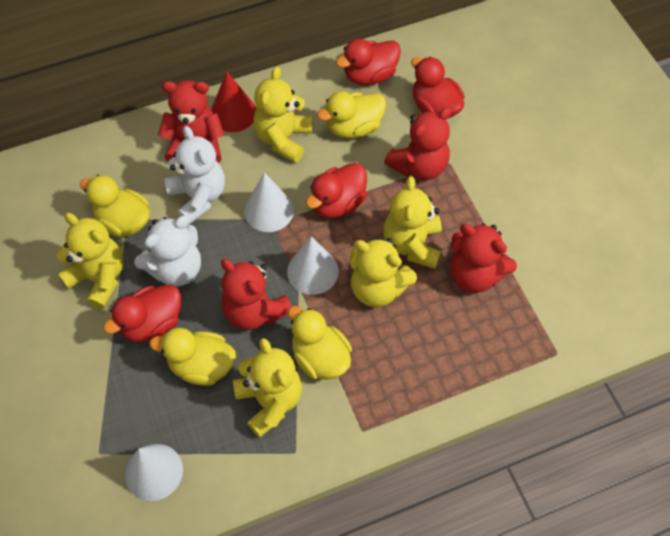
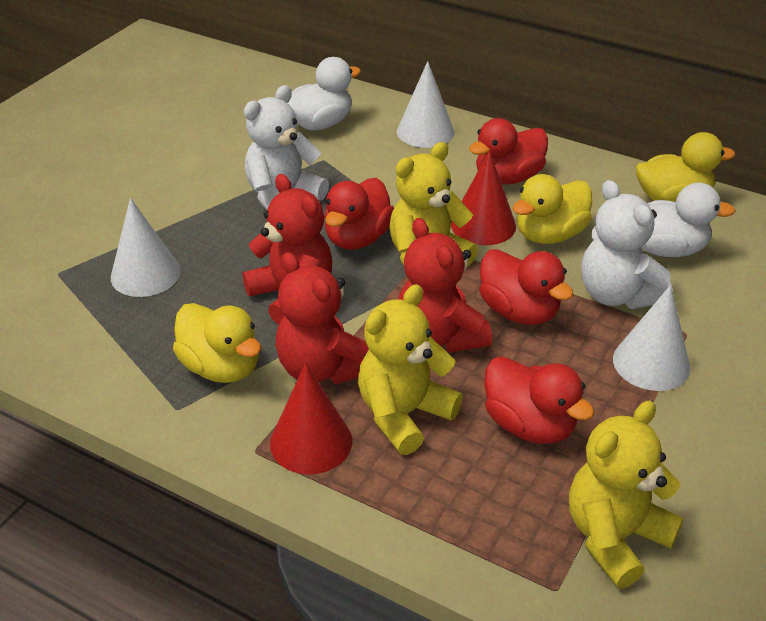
red cone: 1 -> 2
red teddy bear: 4 -> 3
white duck: 0 -> 2
yellow duck: 4 -> 3
yellow teddy bear: 5 -> 3

